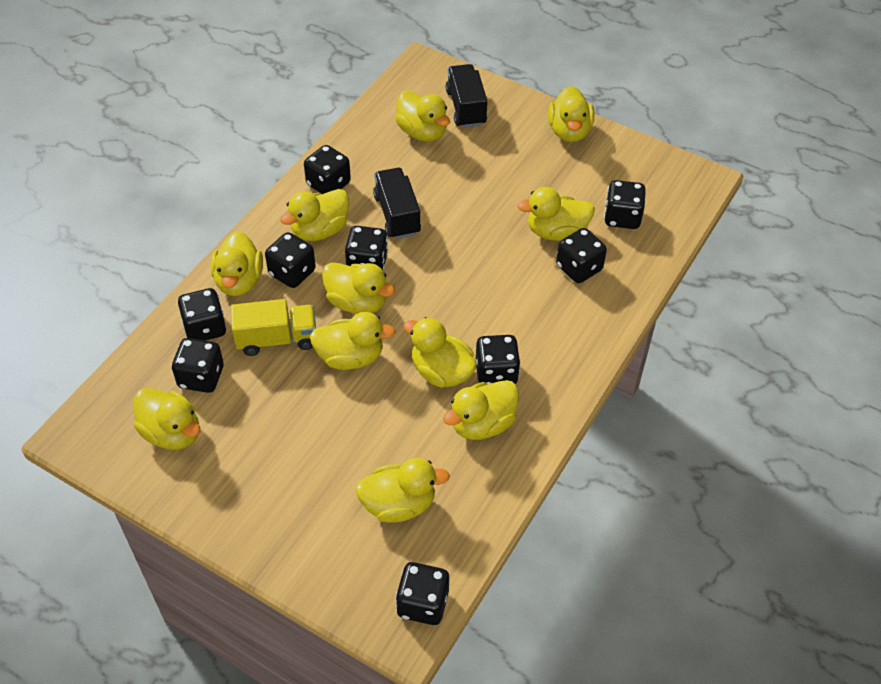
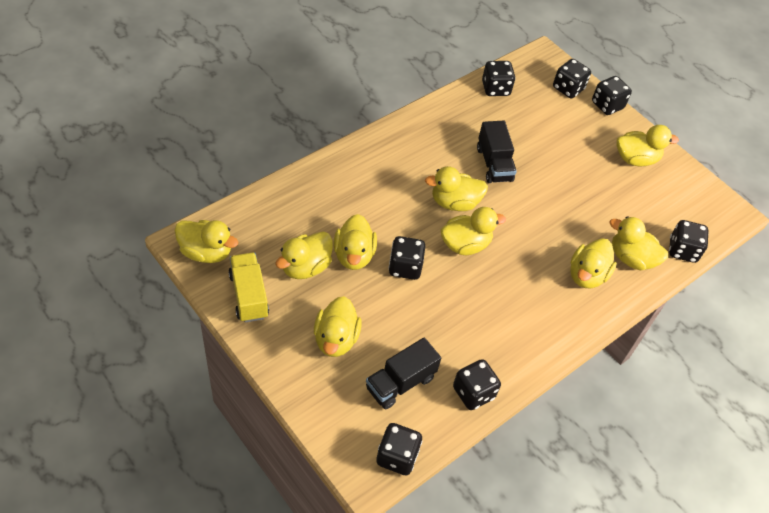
black dice: 9 -> 7
yellow duck: 11 -> 9

